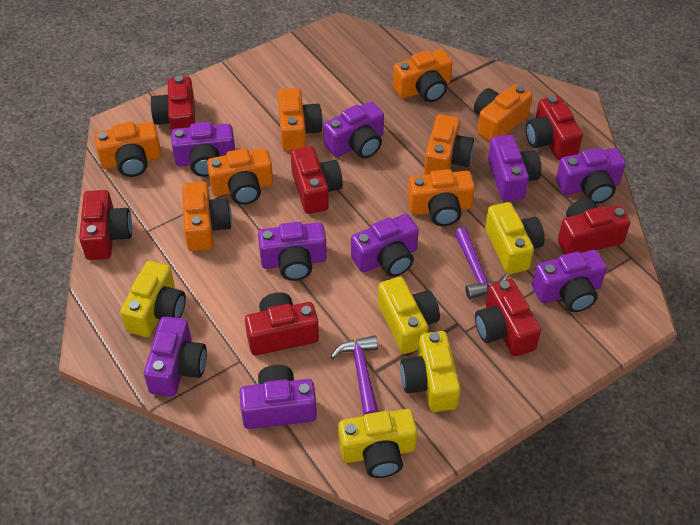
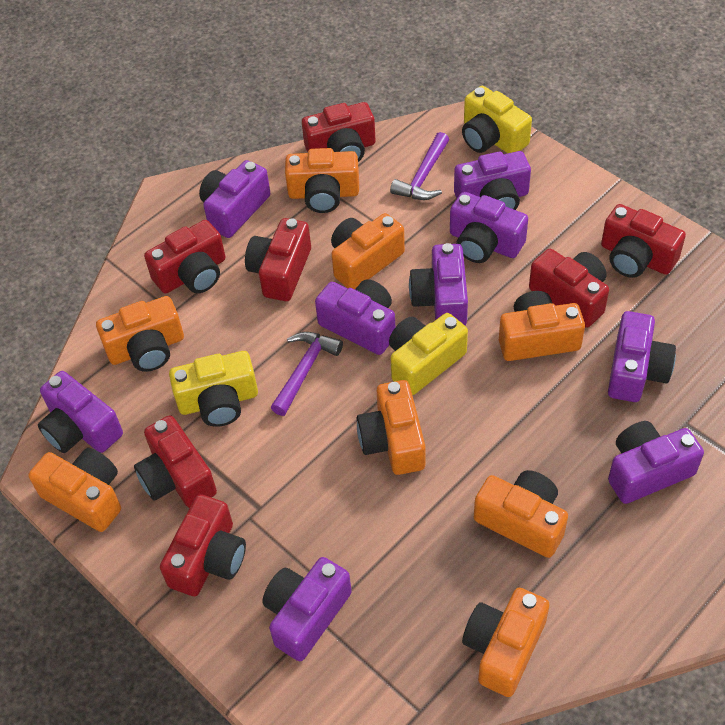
yellow camera: 5 -> 3

